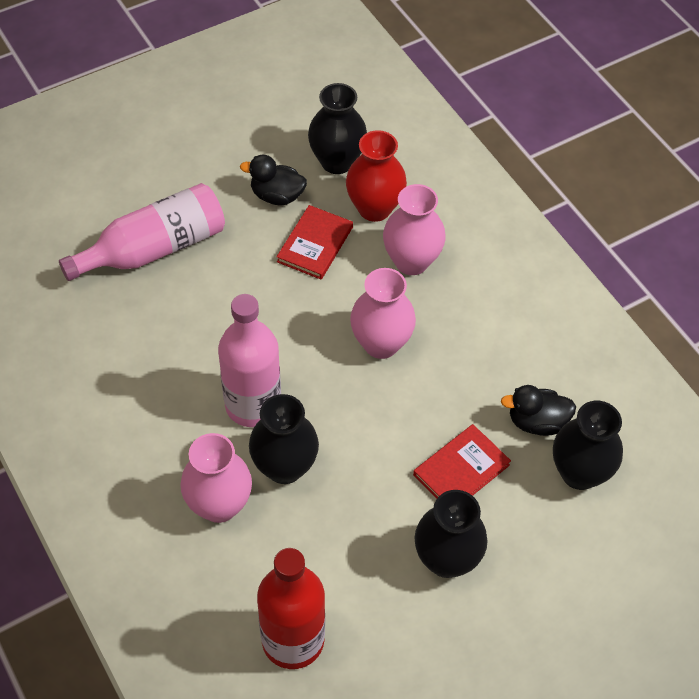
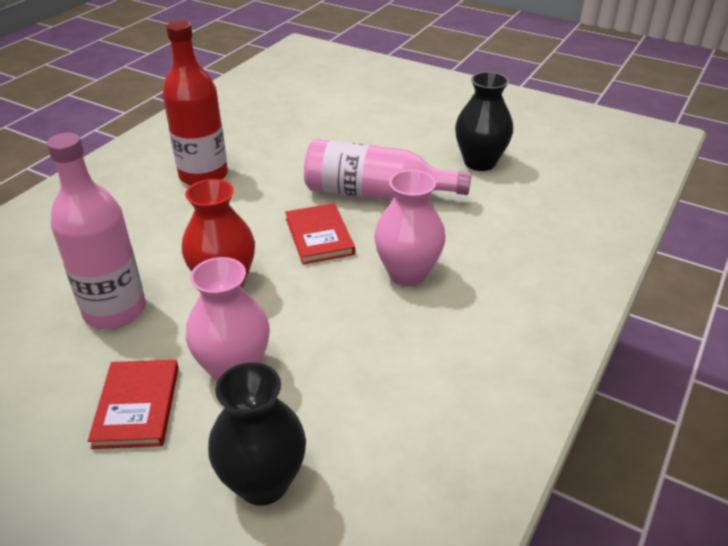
black duck: 2 -> 0
black vase: 4 -> 2
pink vase: 3 -> 2

